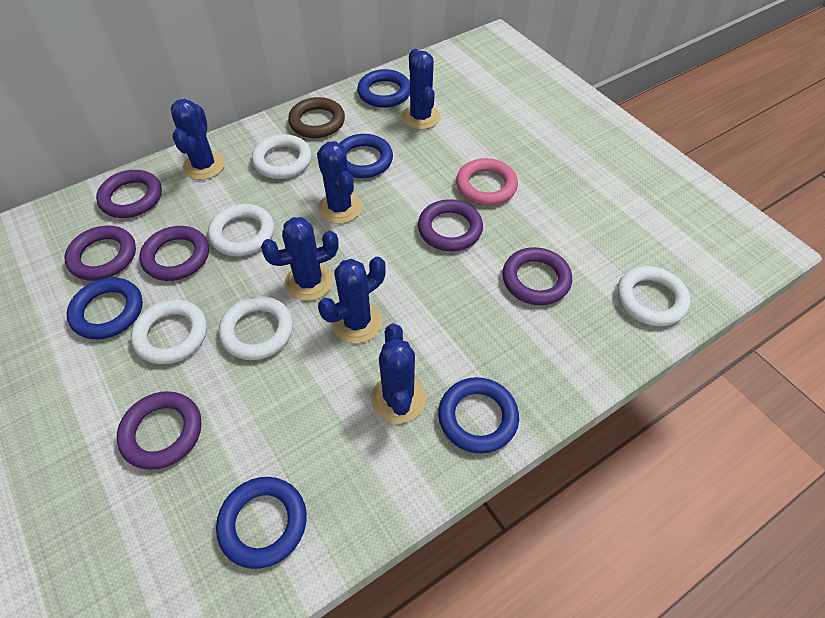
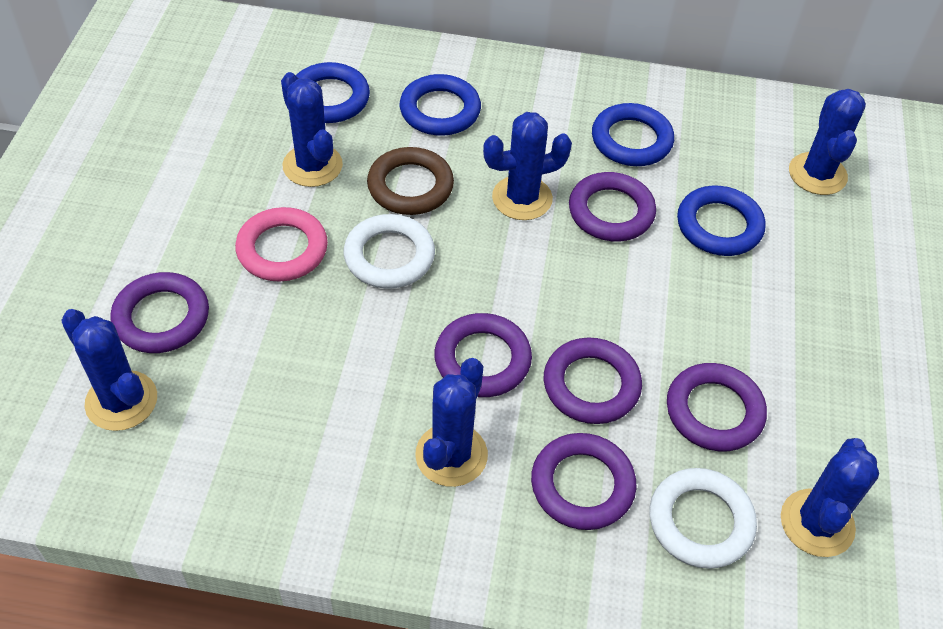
blue ring: 5 -> 4
white ring: 5 -> 2

